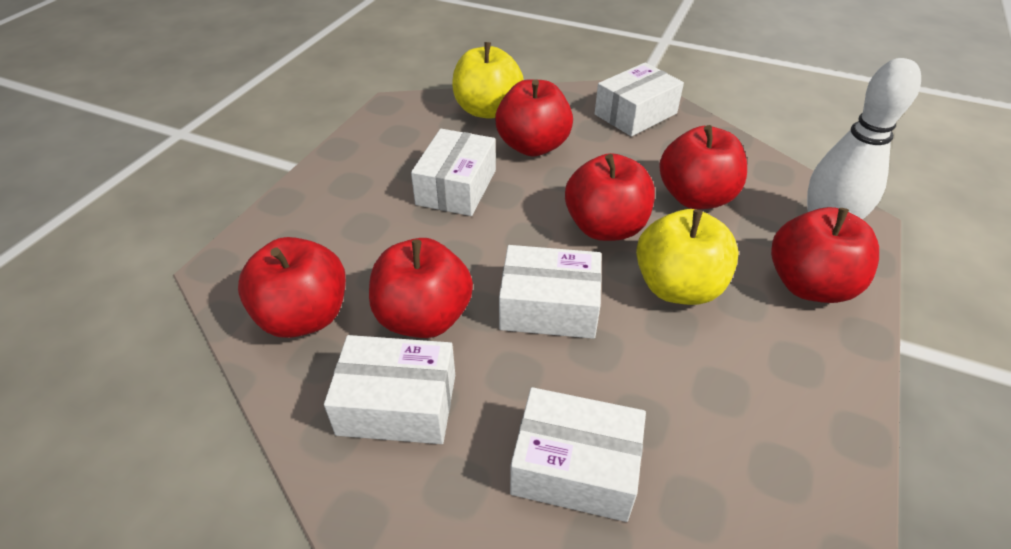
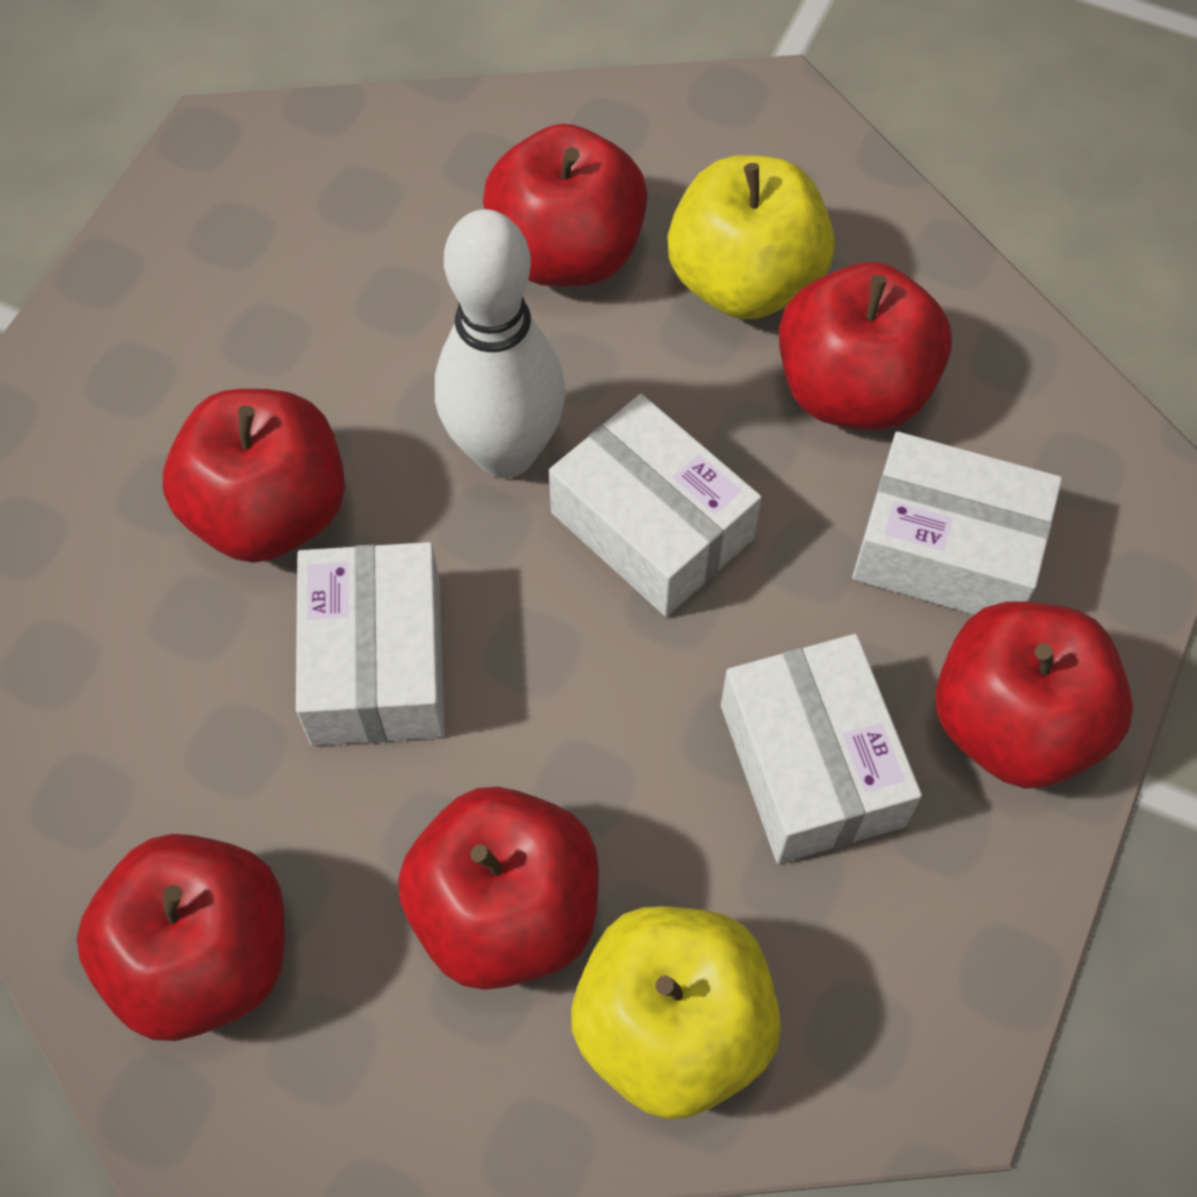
white box: 5 -> 4

